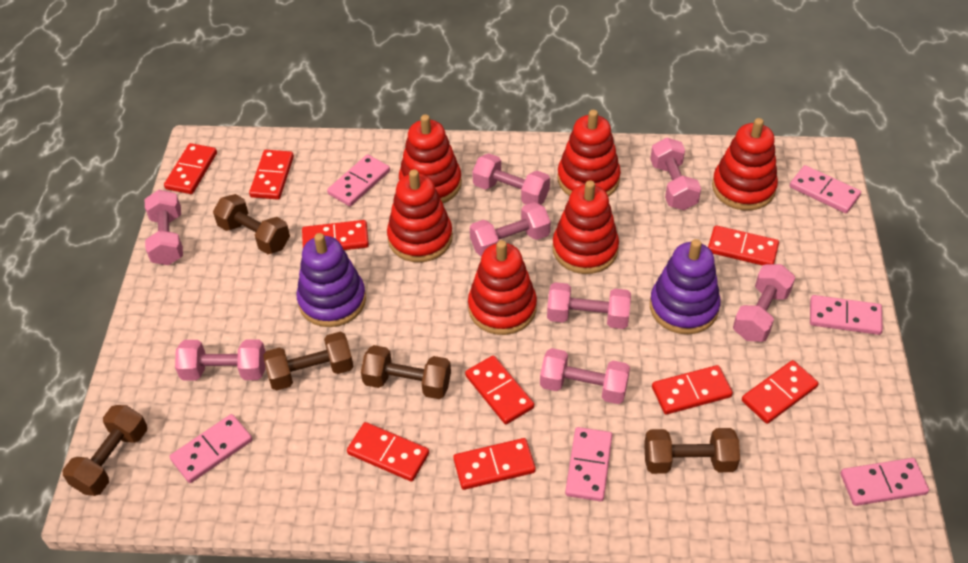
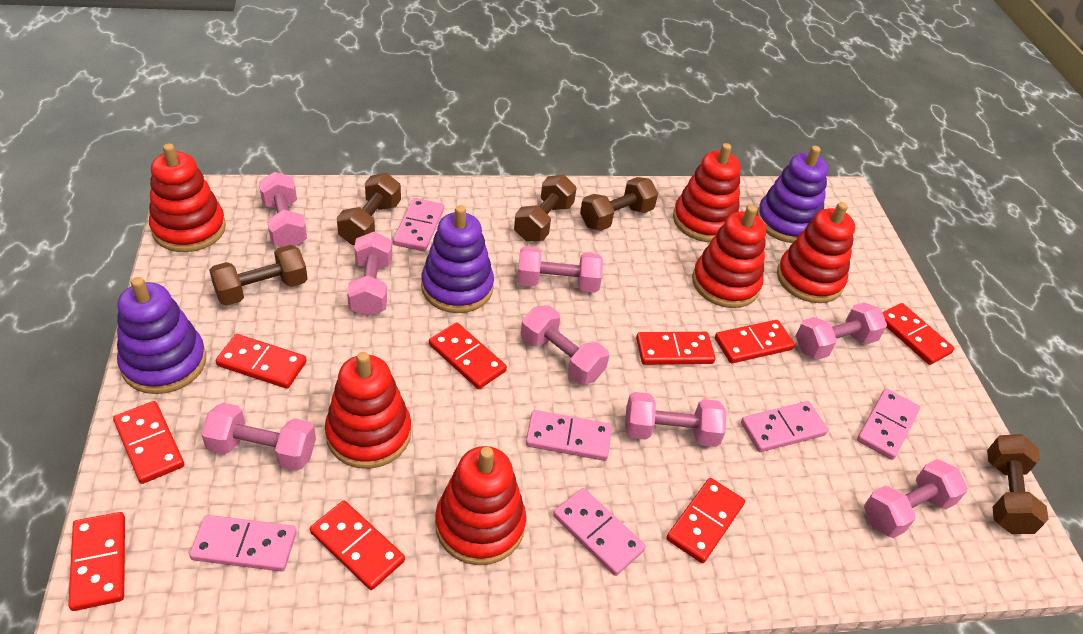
purple stacking toy: 2 -> 3

